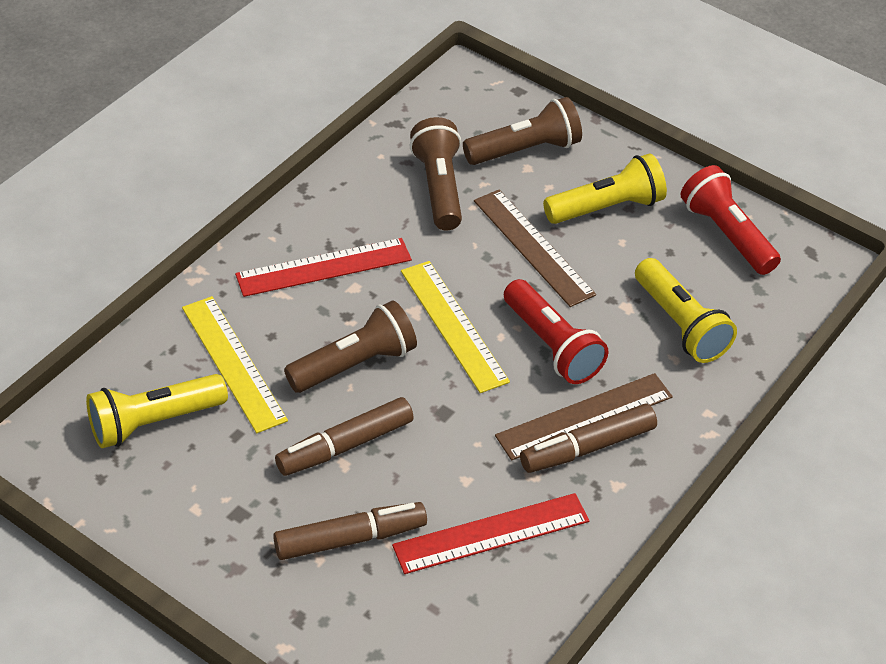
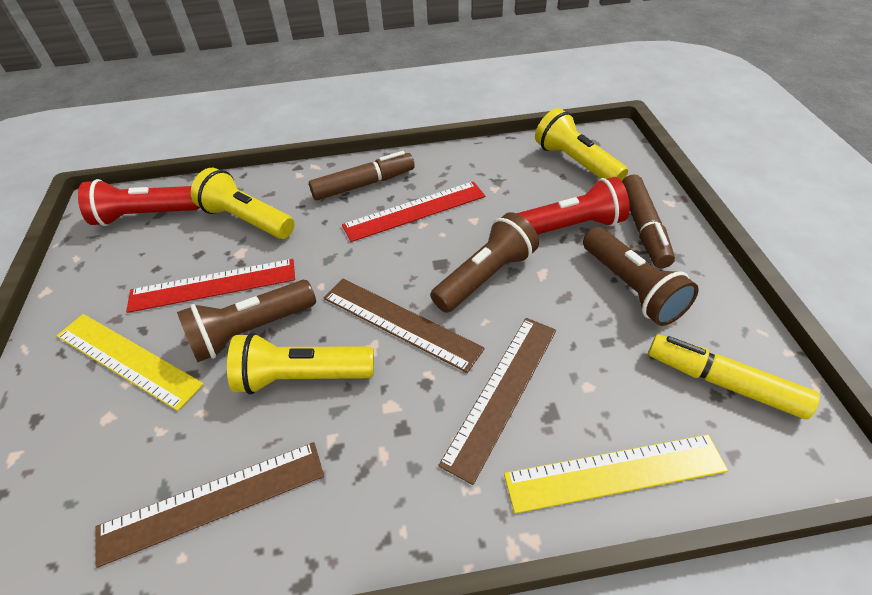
brown marker: 3 -> 2
brown ruler: 2 -> 3
yellow marker: 0 -> 1

